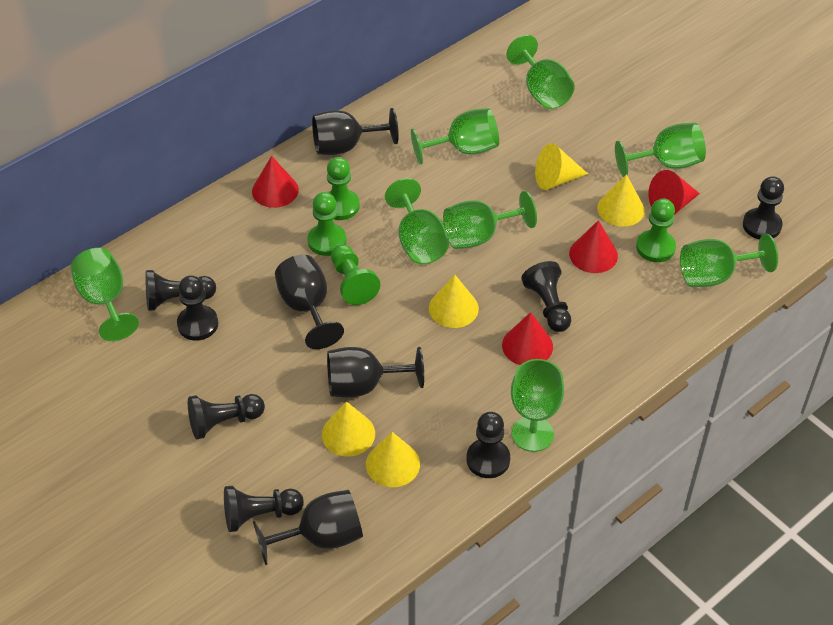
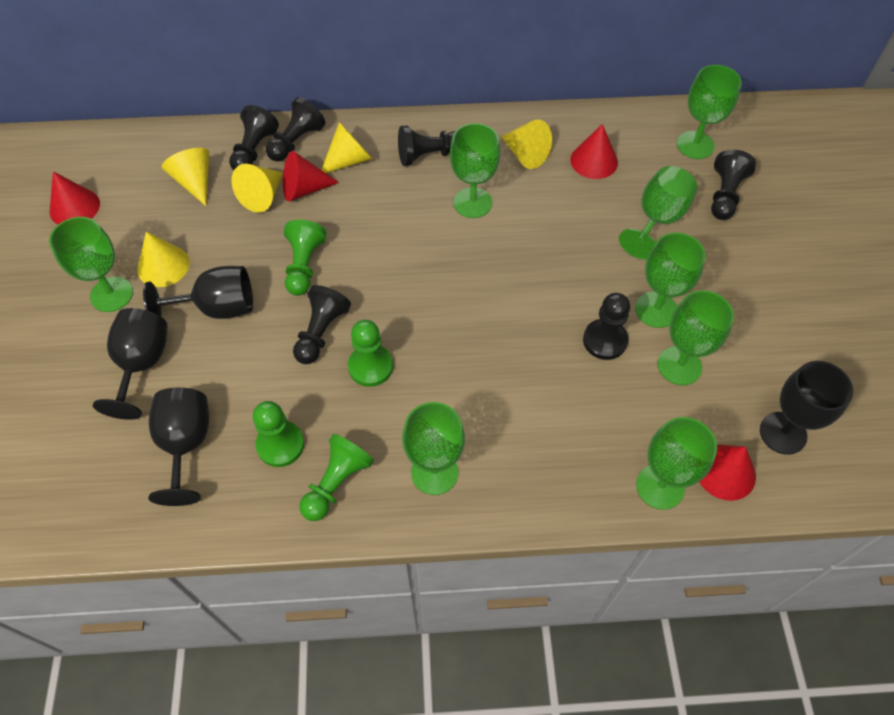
black pawn: 7 -> 6

